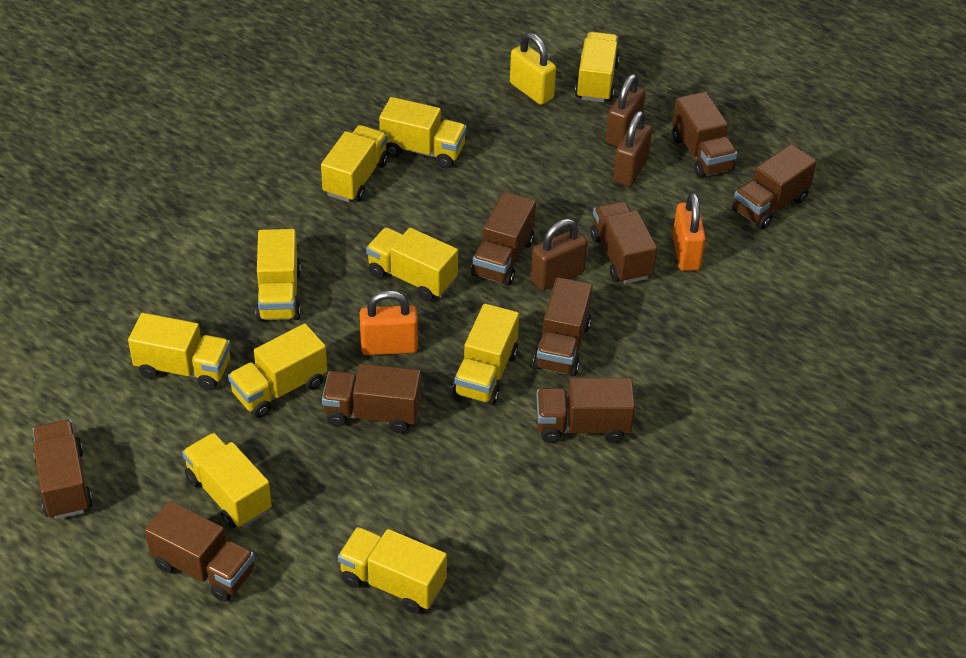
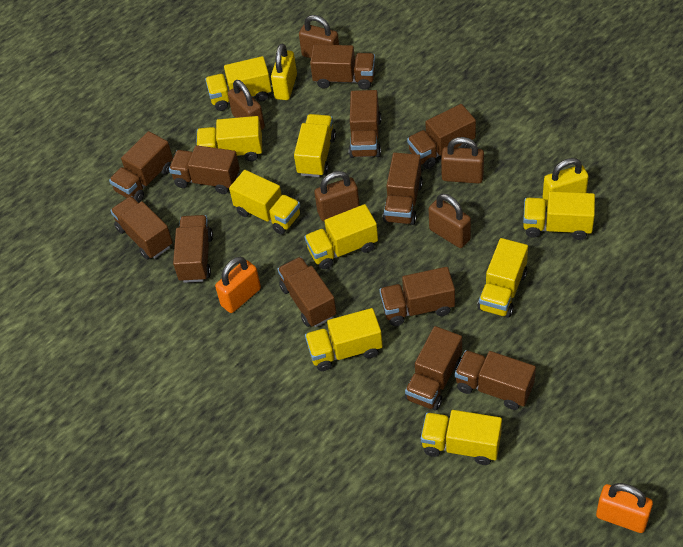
brown padlock: 3 -> 5
brown truck: 9 -> 12
yellow padlock: 1 -> 2
yellow truck: 10 -> 9

